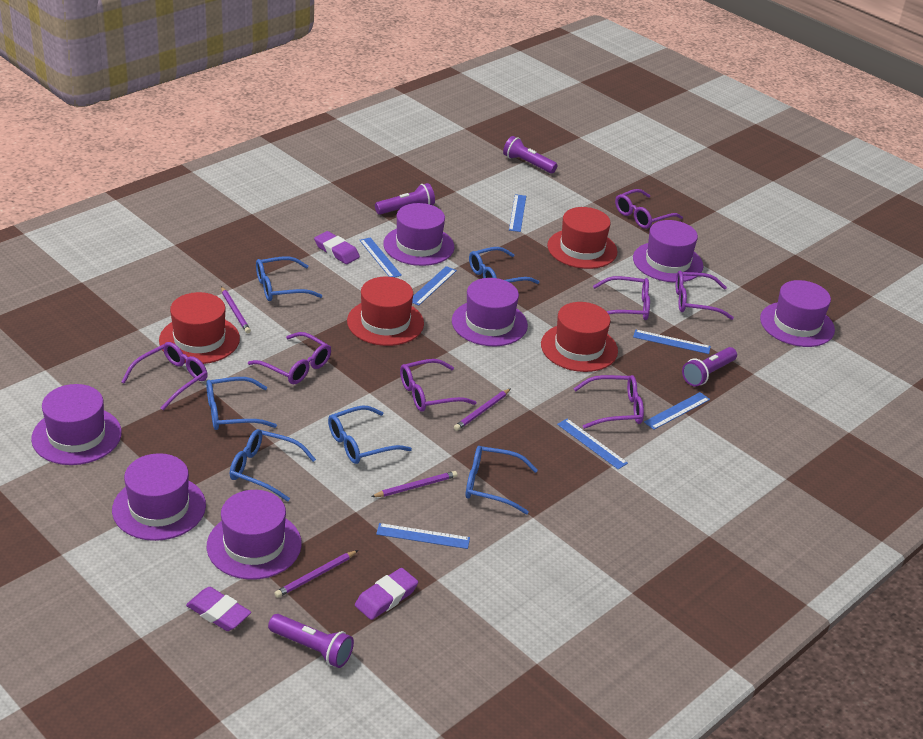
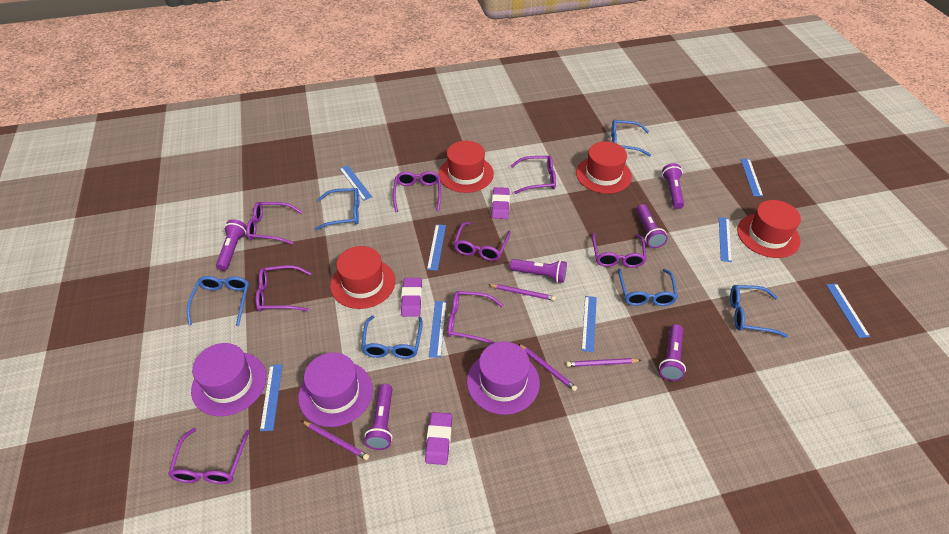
blue ruler: 7 -> 8
purple flashlight: 4 -> 6
purple glasses: 7 -> 8
purple hat: 7 -> 3

